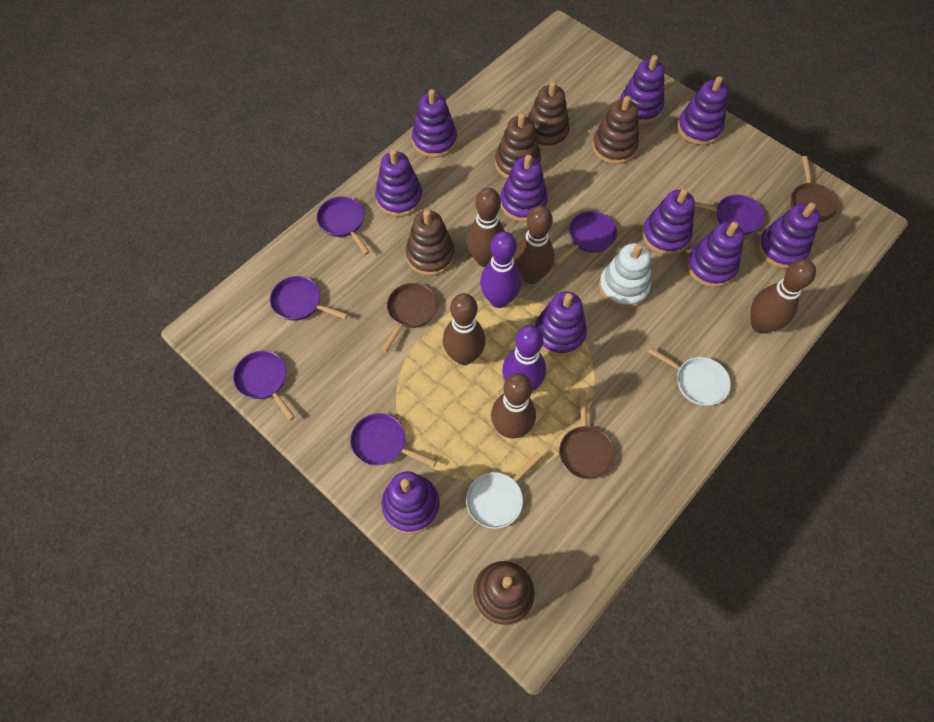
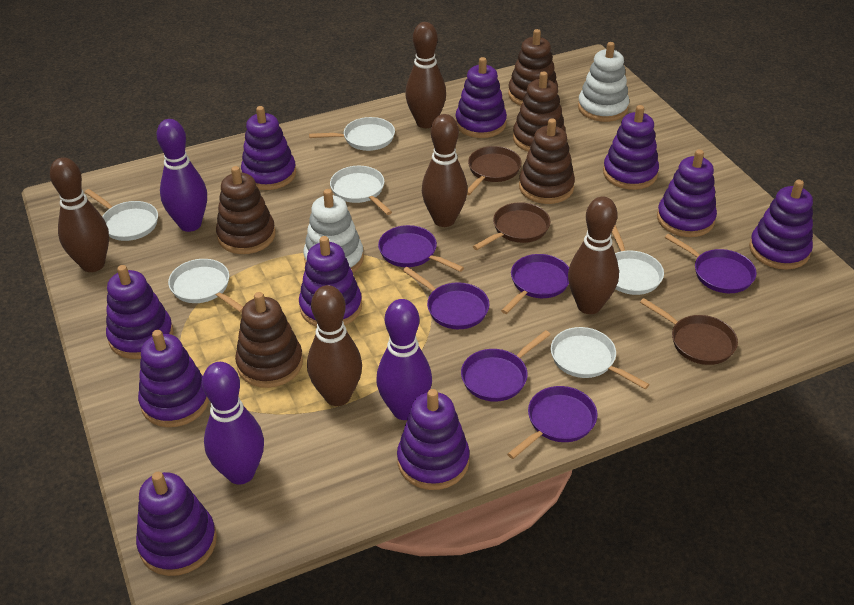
purple bowling pin: 2 -> 3
white pan: 2 -> 6
white stacking toy: 1 -> 2

